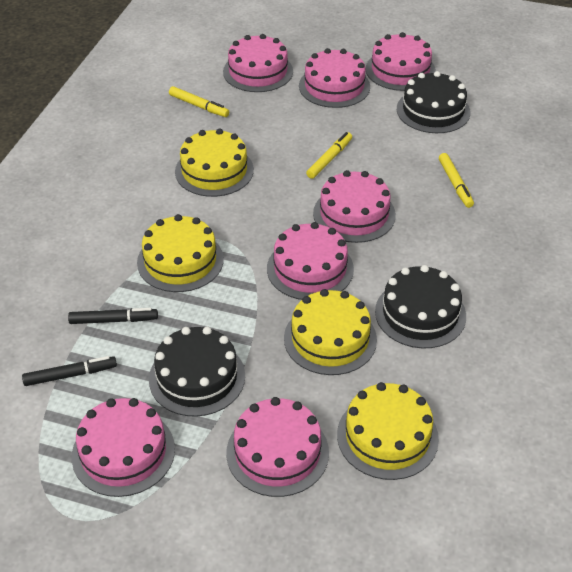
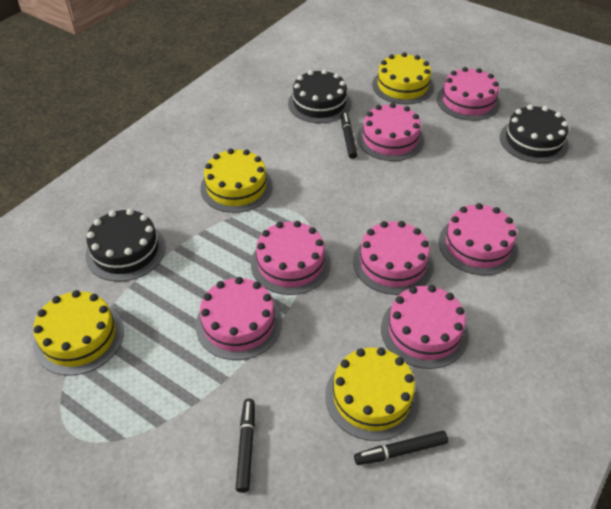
black marker: 2 -> 3
yellow marker: 3 -> 0

